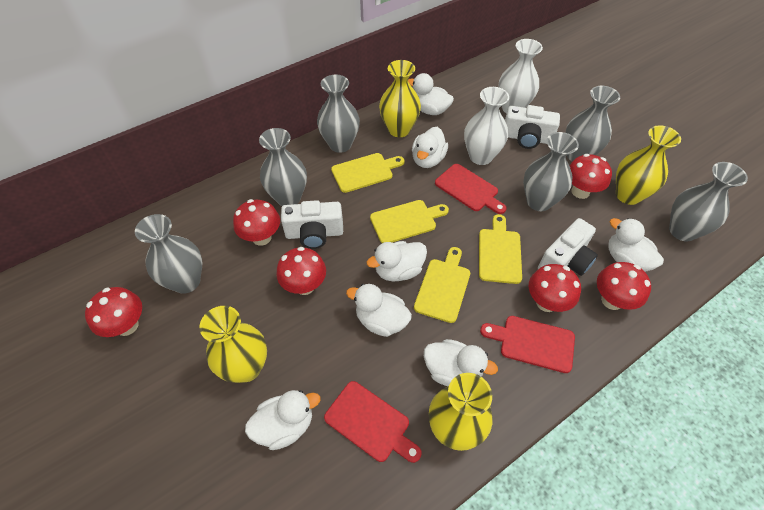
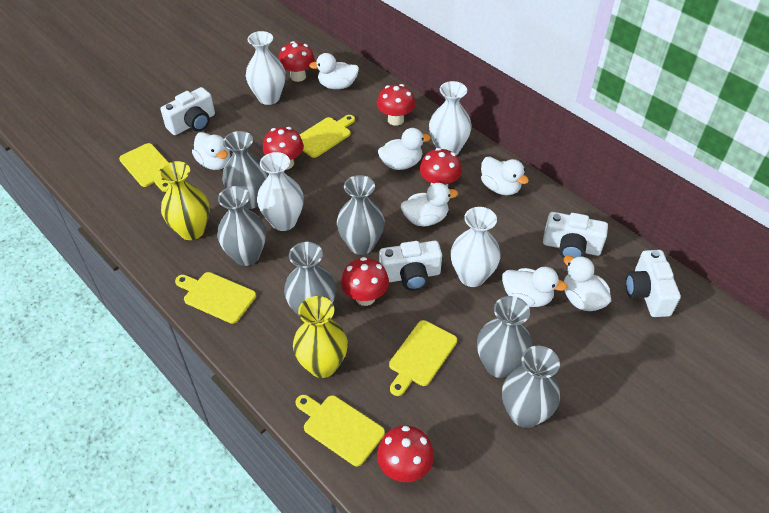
red cutting board: 3 -> 0
white camera: 3 -> 4
white vase: 2 -> 4
yellow cutting board: 4 -> 5
yellow vase: 4 -> 2

